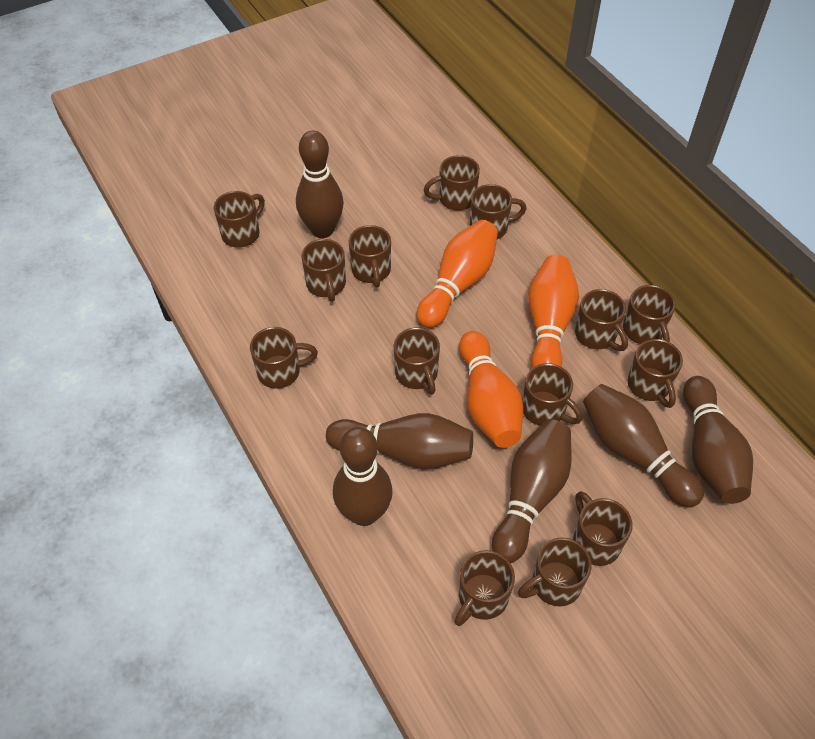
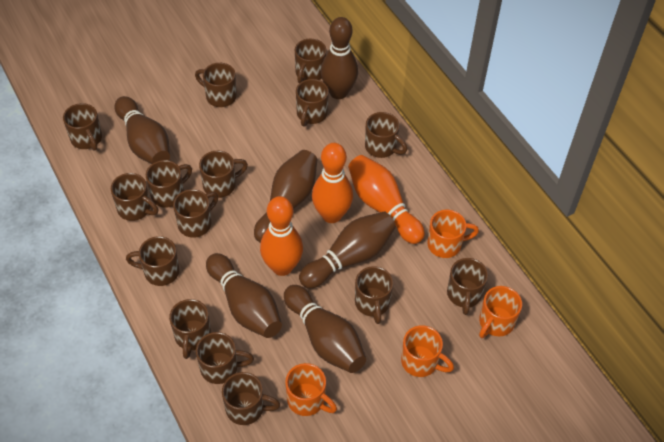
brown mug: 14 -> 15
orange mug: 0 -> 4

